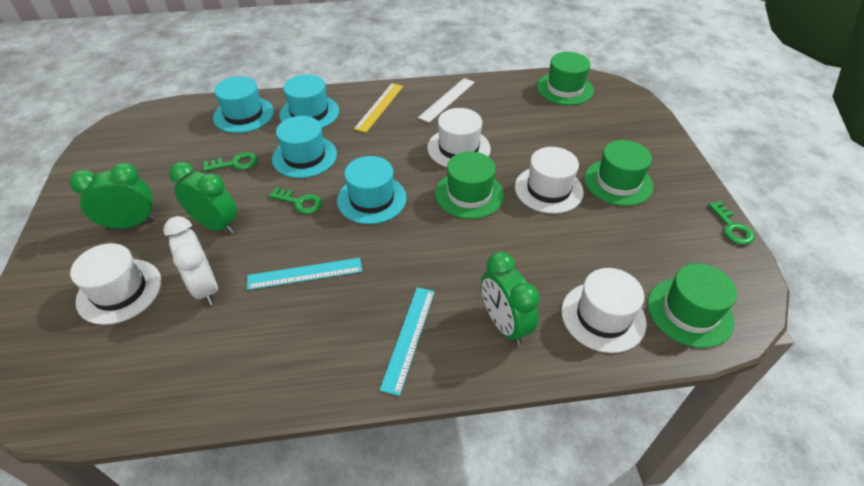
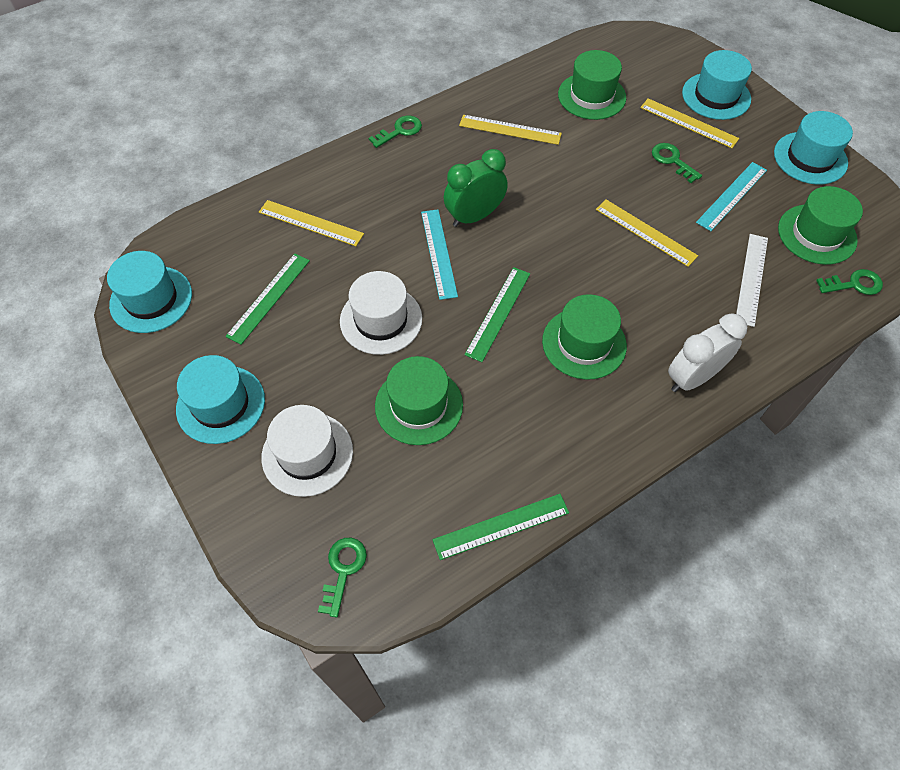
green clock: 3 -> 1
green key: 3 -> 4
green ruler: 0 -> 3
white hat: 4 -> 2
yellow ruler: 1 -> 4

